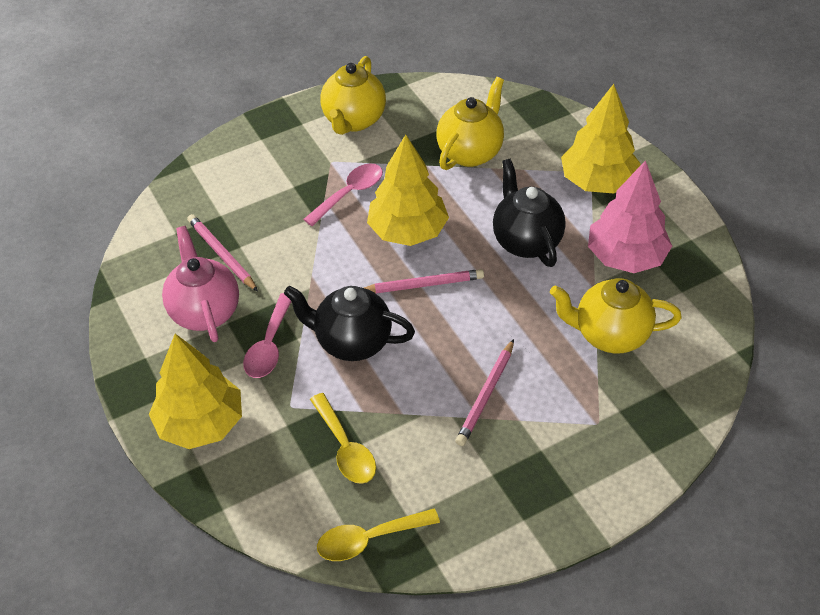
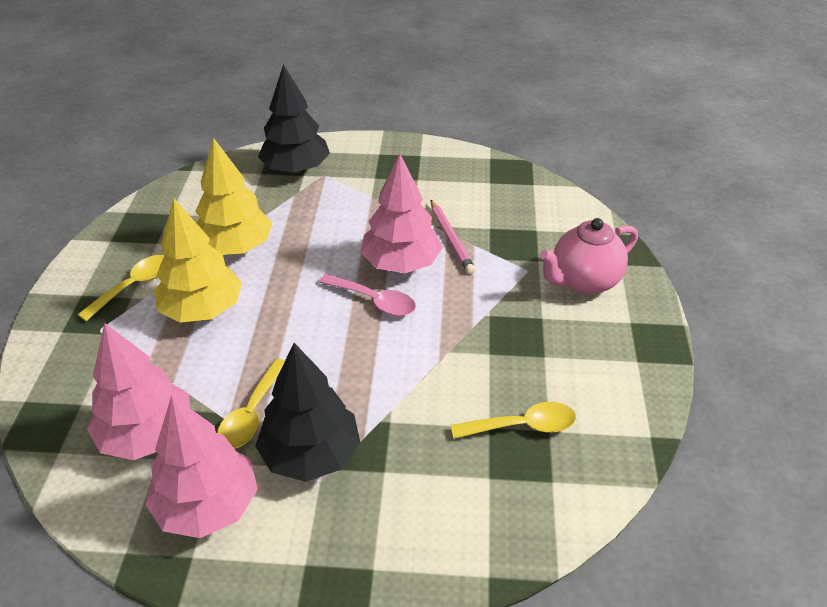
black teapot: 2 -> 0
black tree: 0 -> 2
pink pencil: 3 -> 1
pink spoon: 2 -> 1
pink tree: 1 -> 3
yellow spoon: 2 -> 3
yellow teapot: 3 -> 0
yellow tree: 3 -> 2

